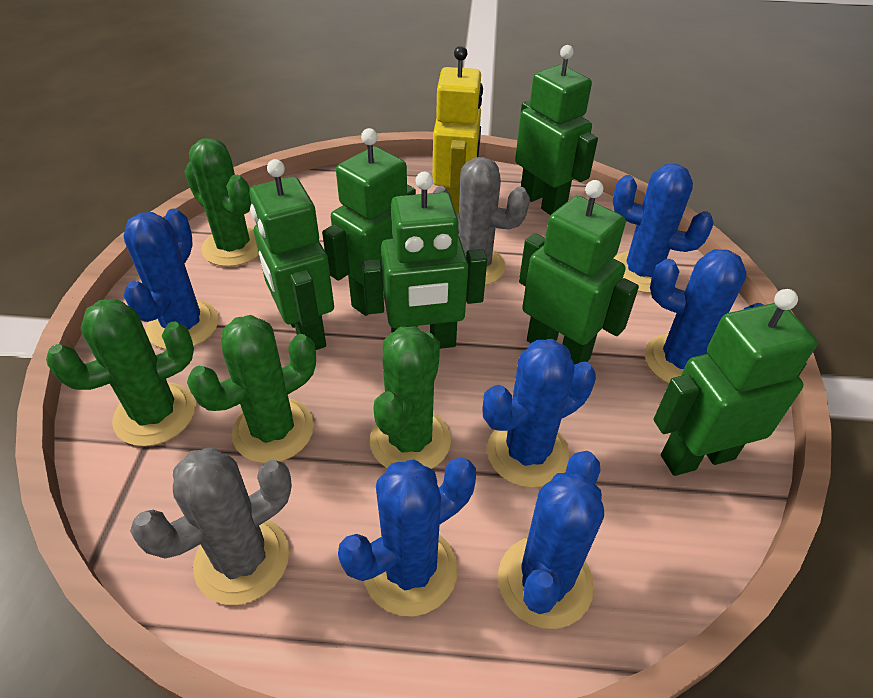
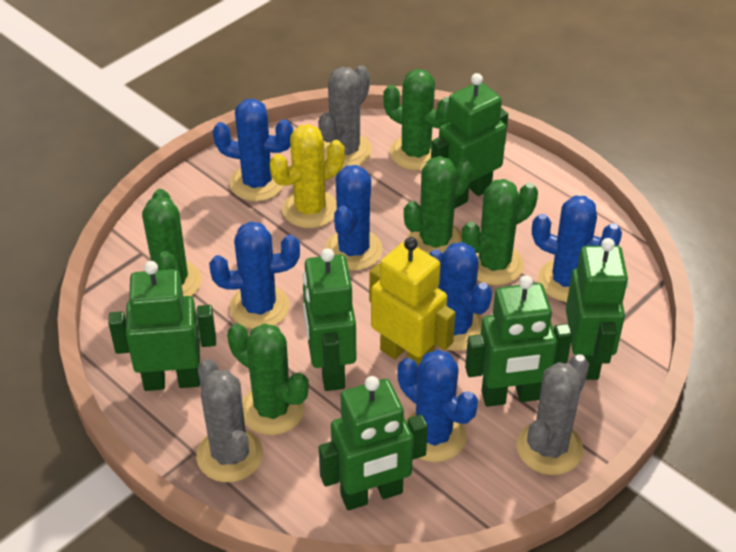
green cactus: 4 -> 5
grey cactus: 2 -> 3
yellow cactus: 0 -> 1

